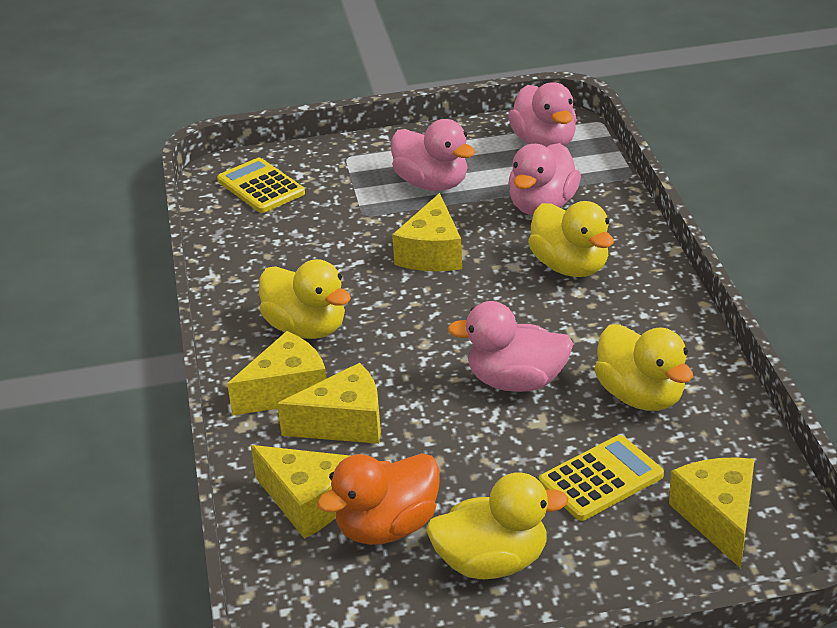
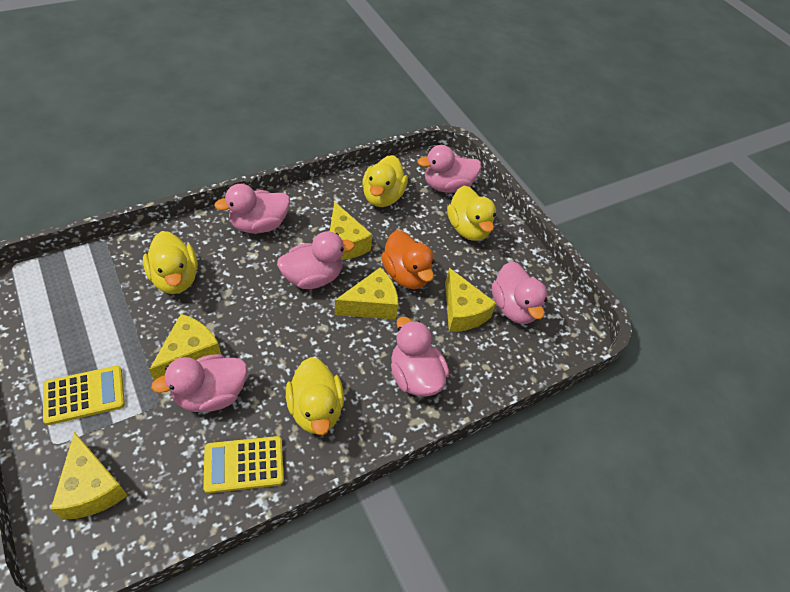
pink duck: 4 -> 6

